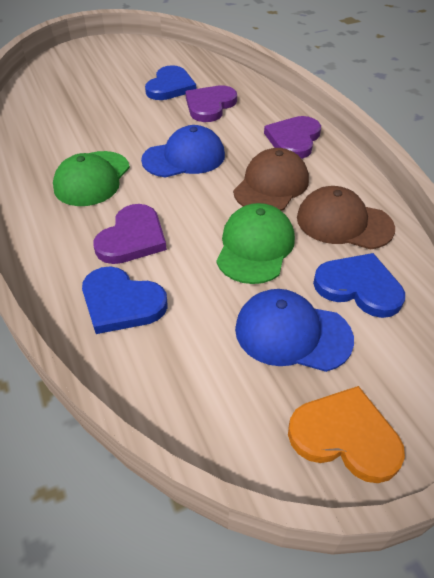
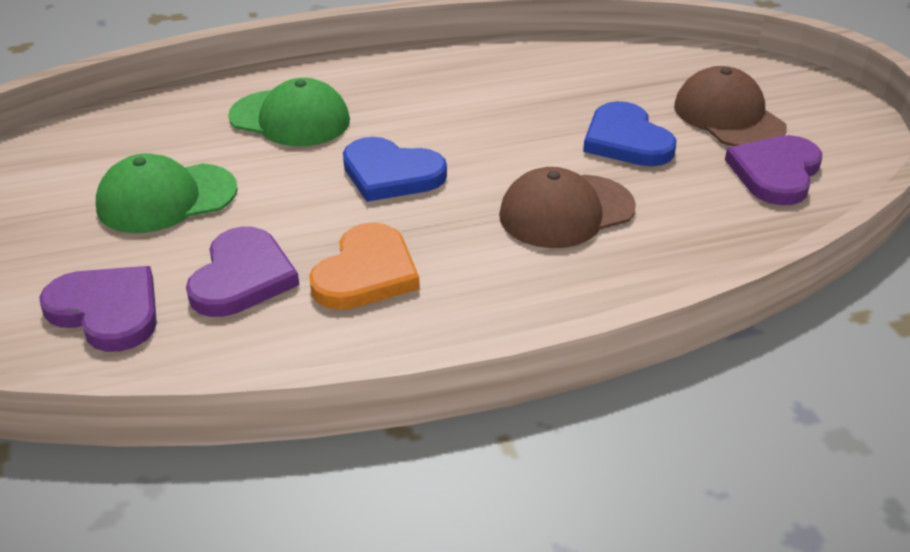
blue cap: 2 -> 0
blue heart: 3 -> 2

